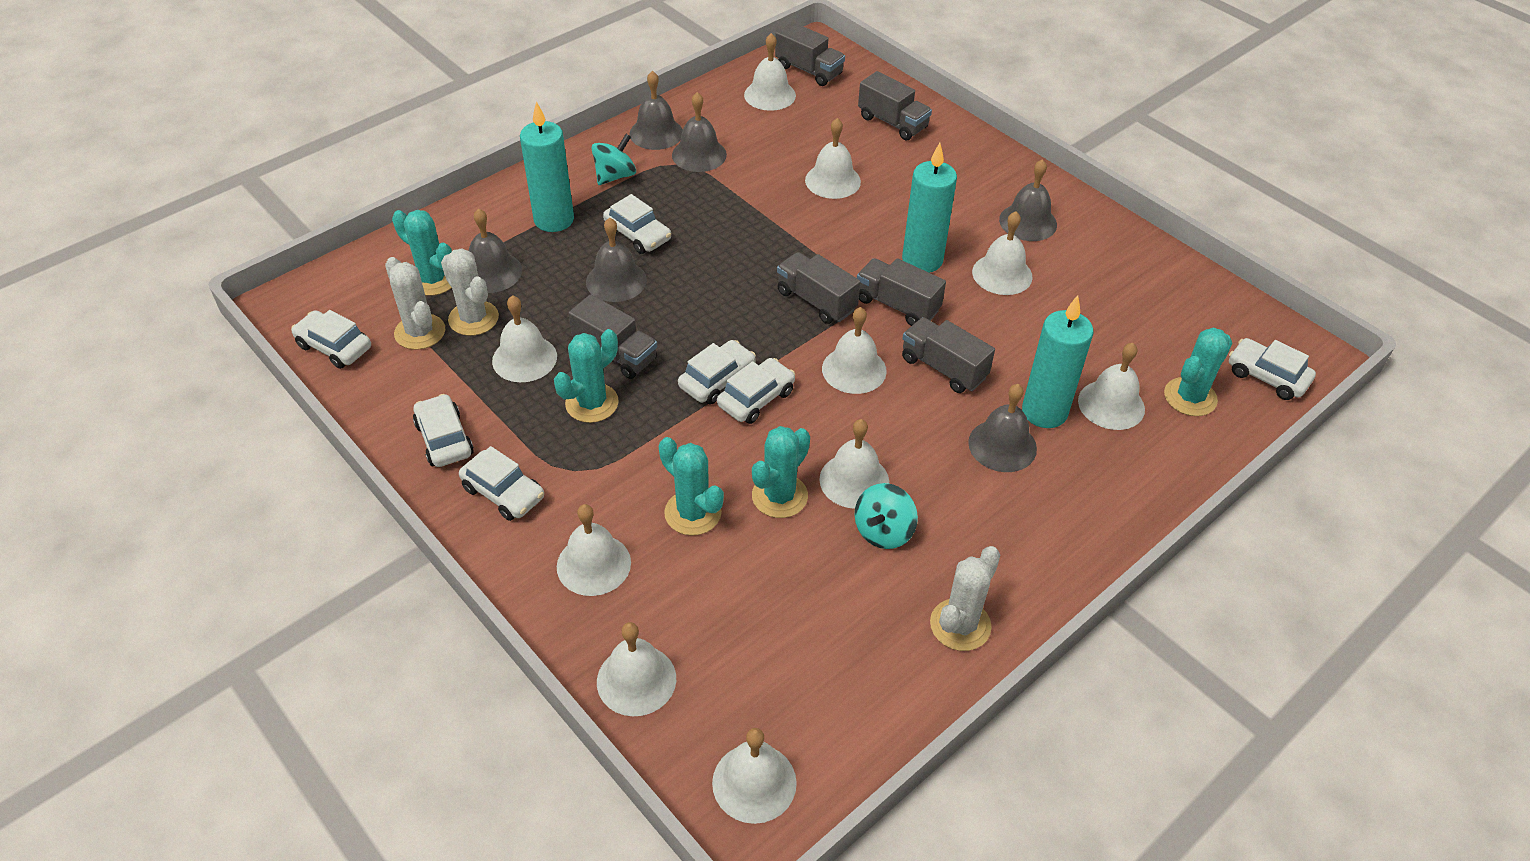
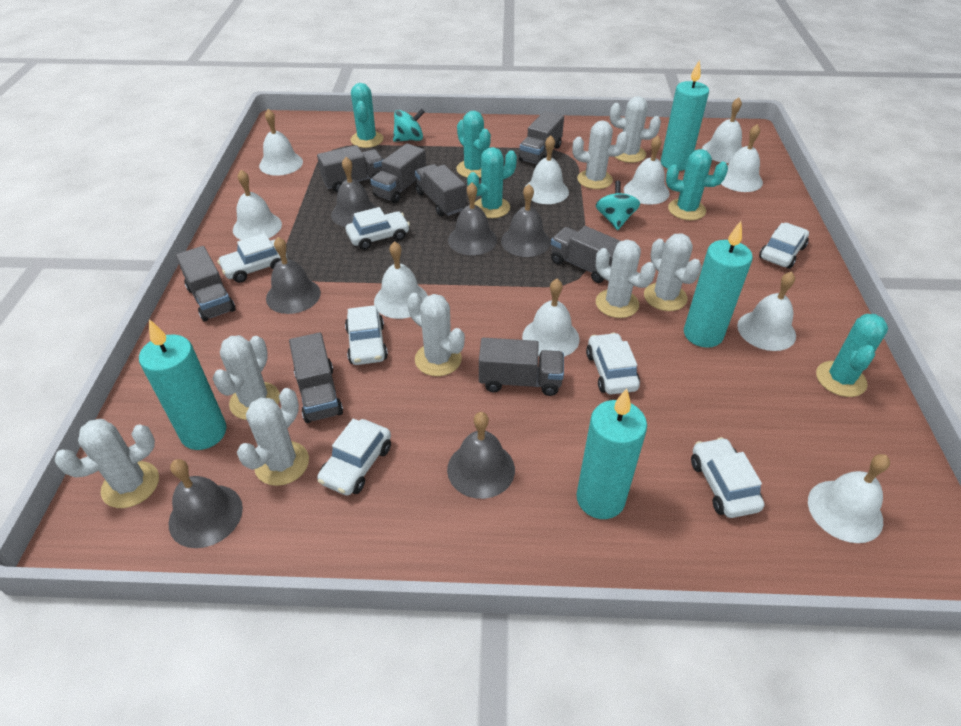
grey truck: 6 -> 8
turquoise candle: 3 -> 4
white cactus: 3 -> 8

